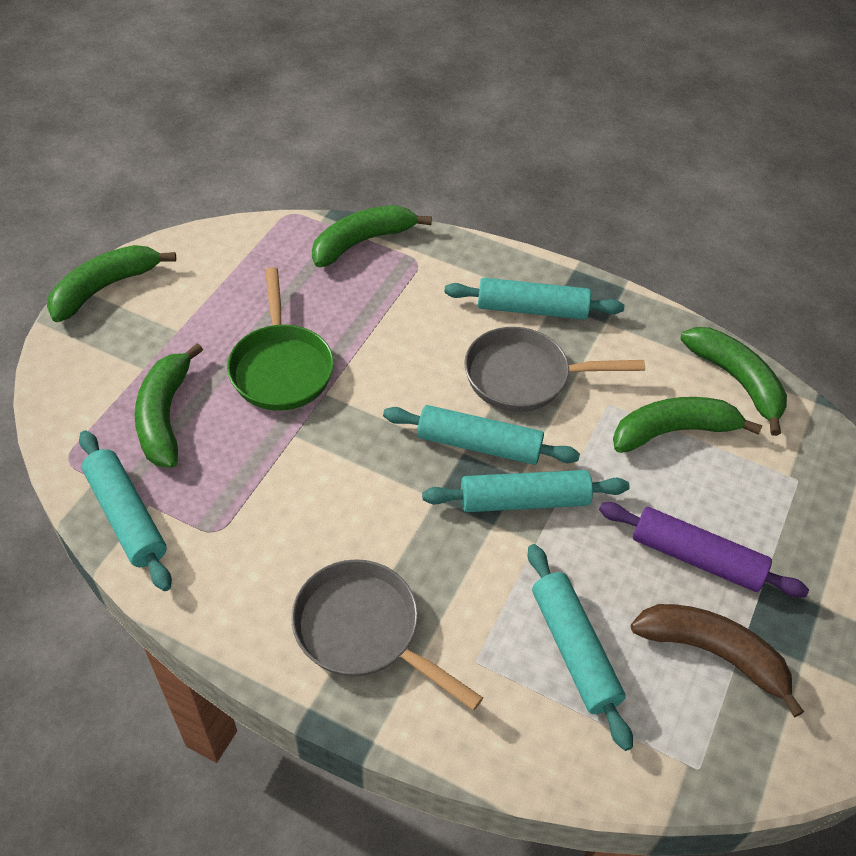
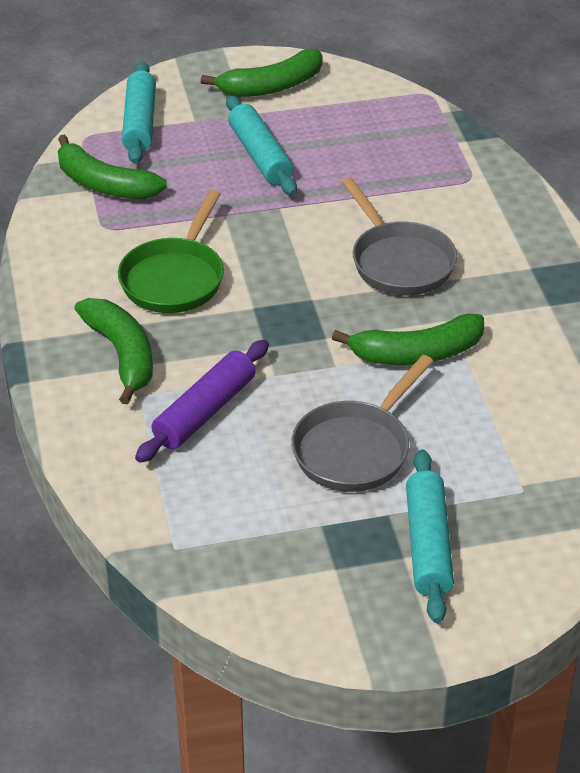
brown banana: 1 -> 0
green banana: 5 -> 4
turquoise rolling pin: 5 -> 3

